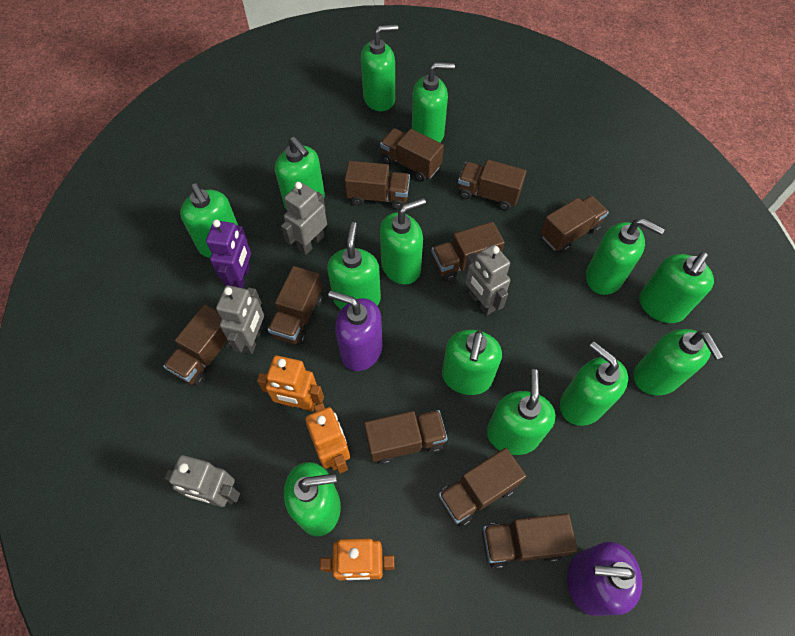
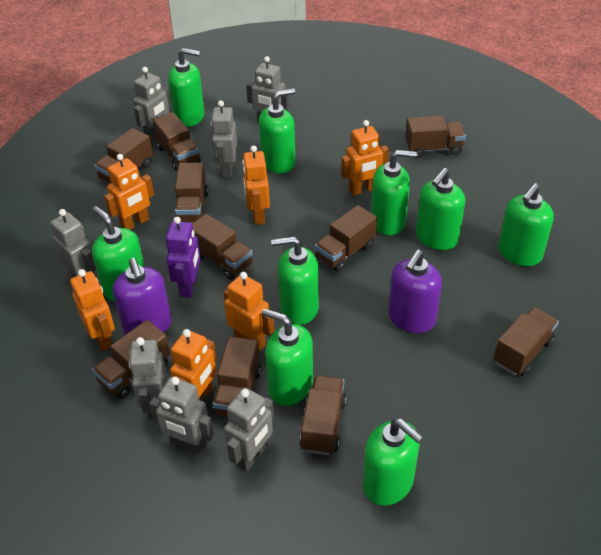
green soap dispenser: 13 -> 9
grey robot: 4 -> 7
orange robot: 3 -> 6

